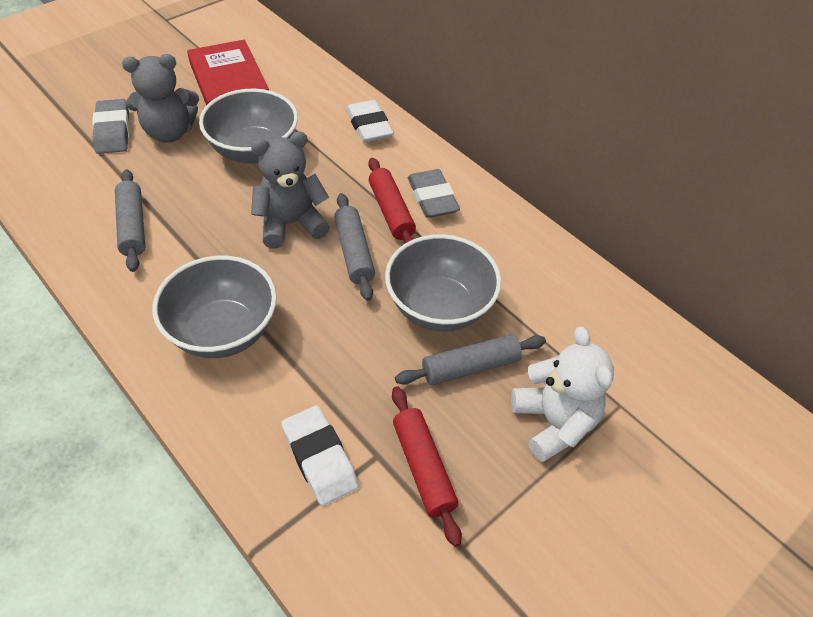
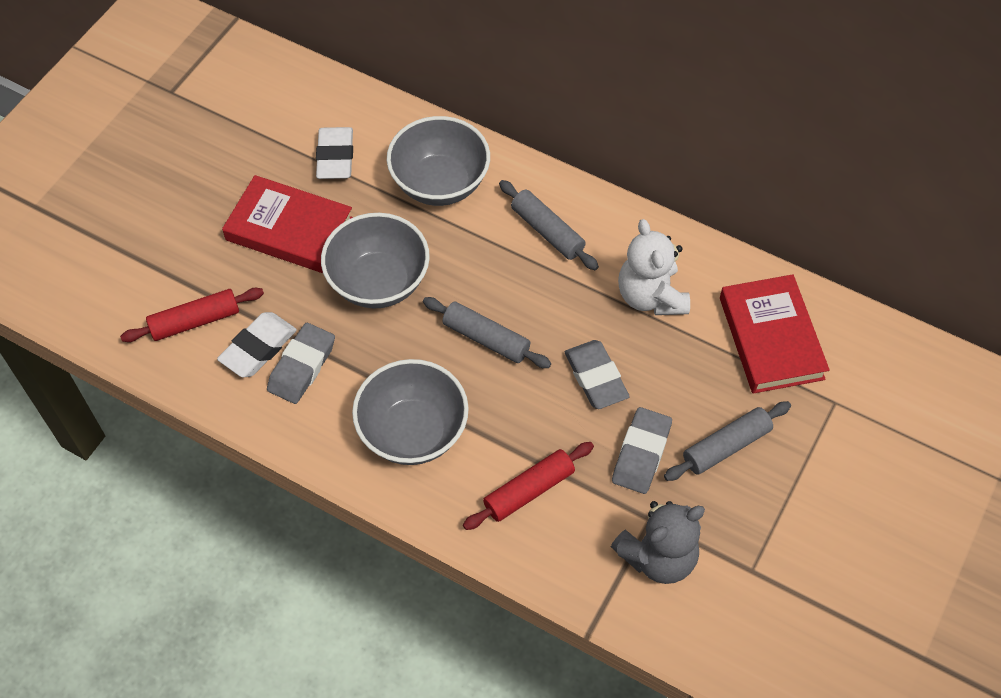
grey eraser: 2 -> 3
grey teddy bear: 2 -> 1
red book: 1 -> 2

